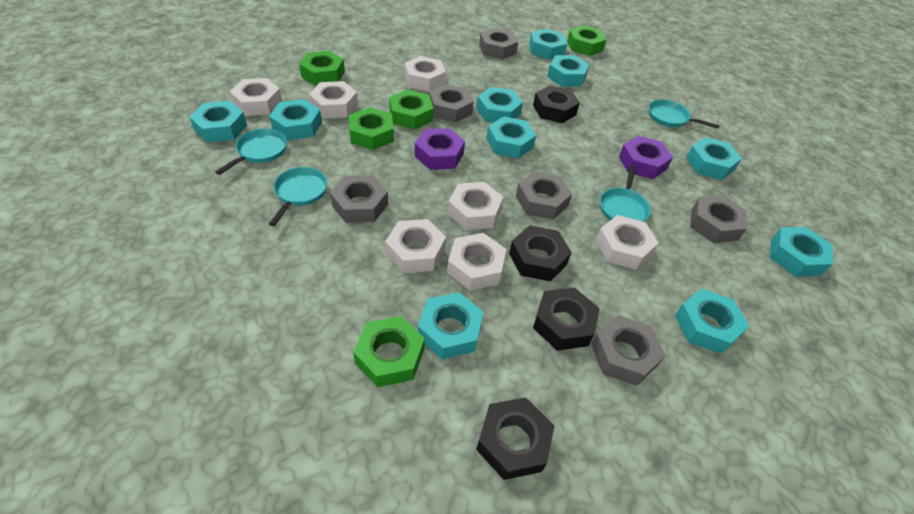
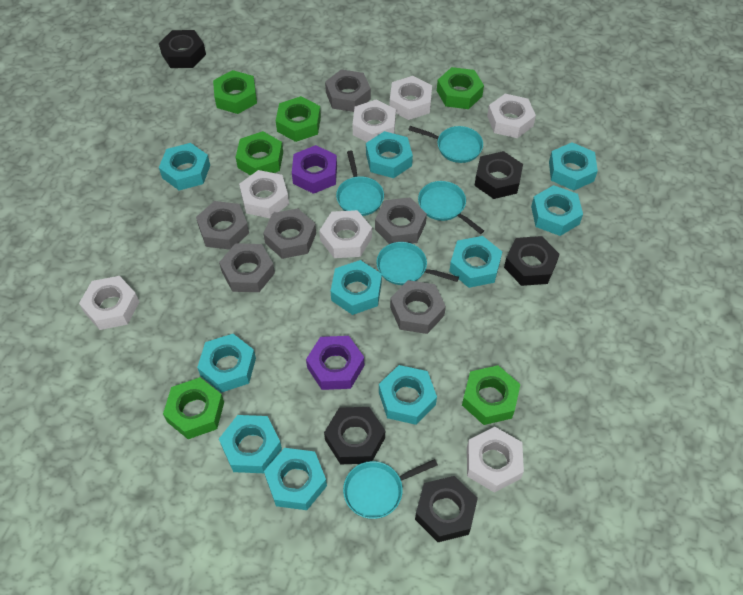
black nut: 4 -> 5
green nut: 5 -> 6
turquoise pan: 4 -> 5

